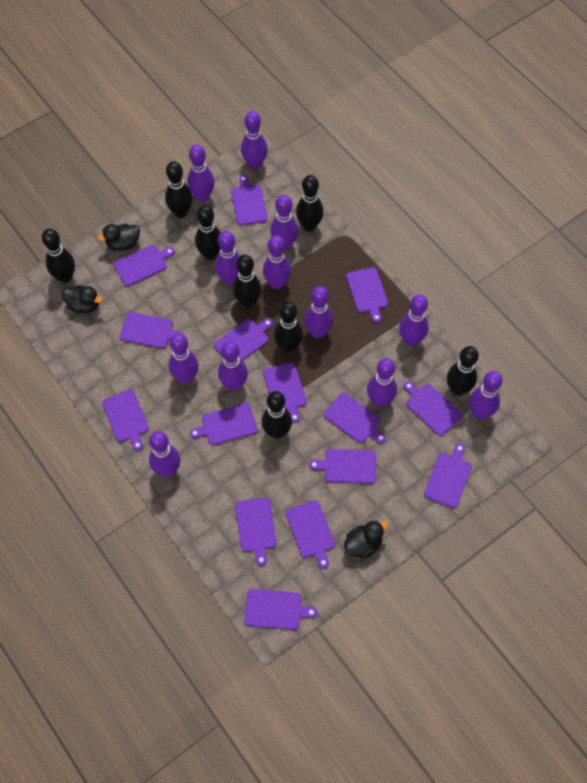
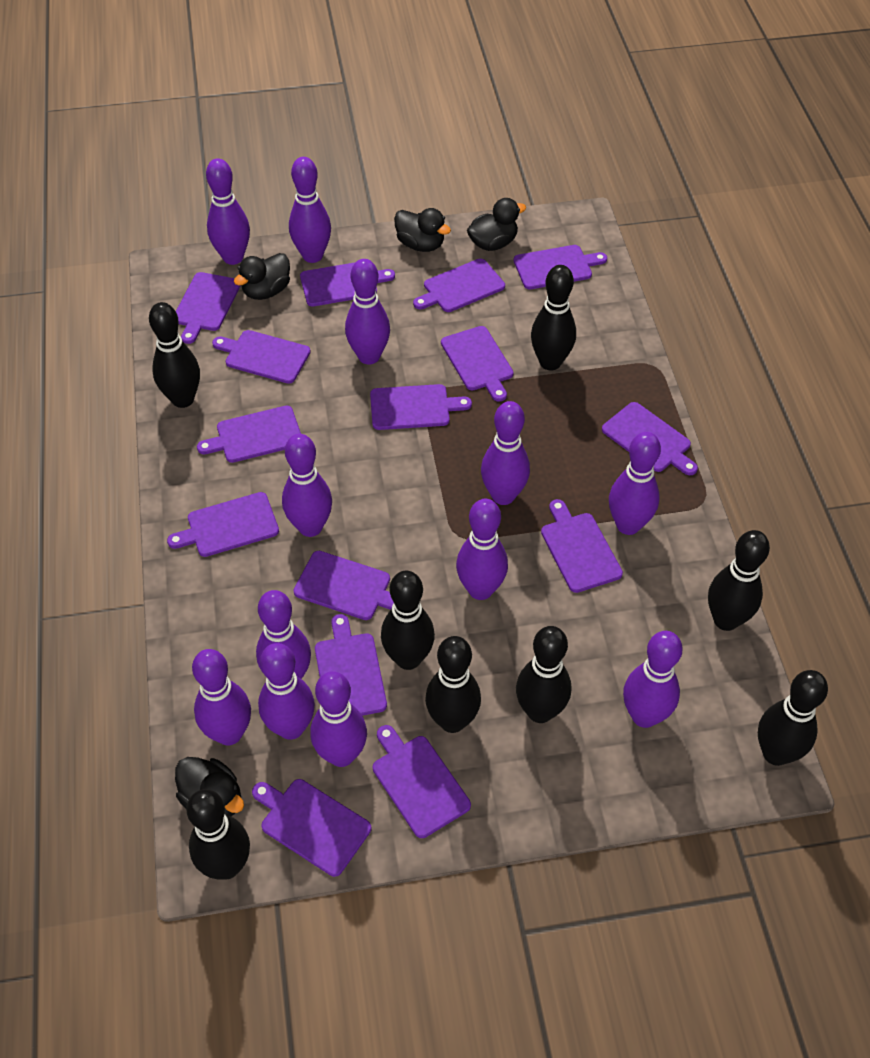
black duck: 3 -> 4

